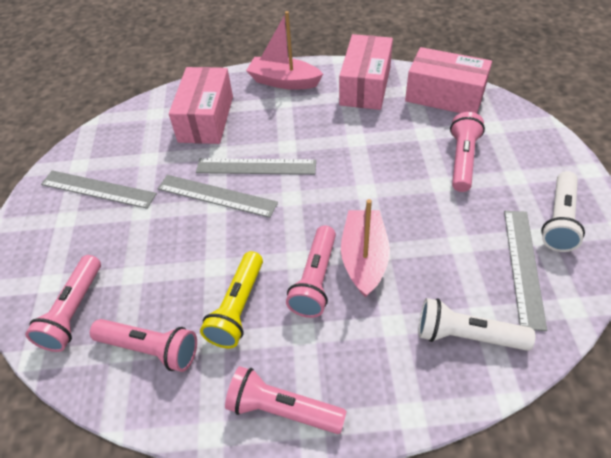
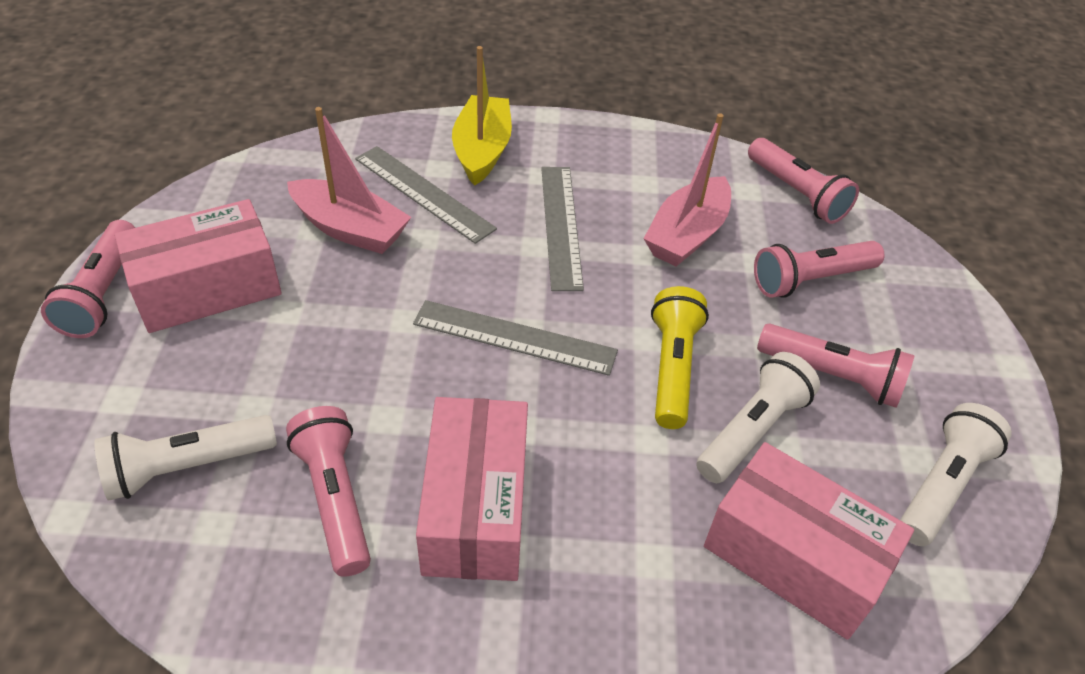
grey ruler: 4 -> 3
white flashlight: 2 -> 3
yellow boat: 0 -> 1

